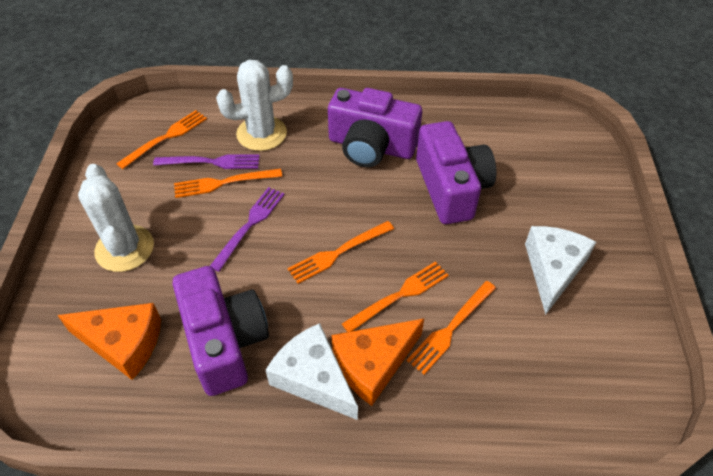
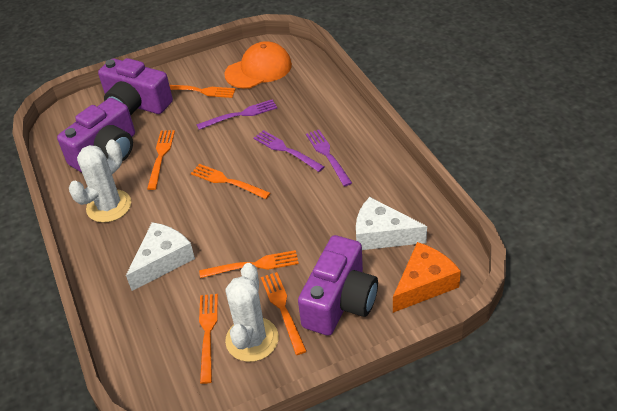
orange cap: 0 -> 1
orange cheese: 2 -> 1
orange fork: 5 -> 6
purple fork: 2 -> 3

